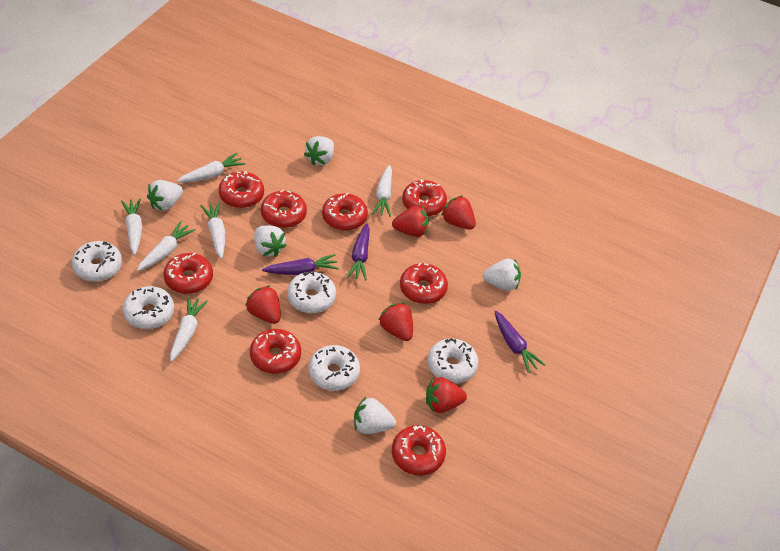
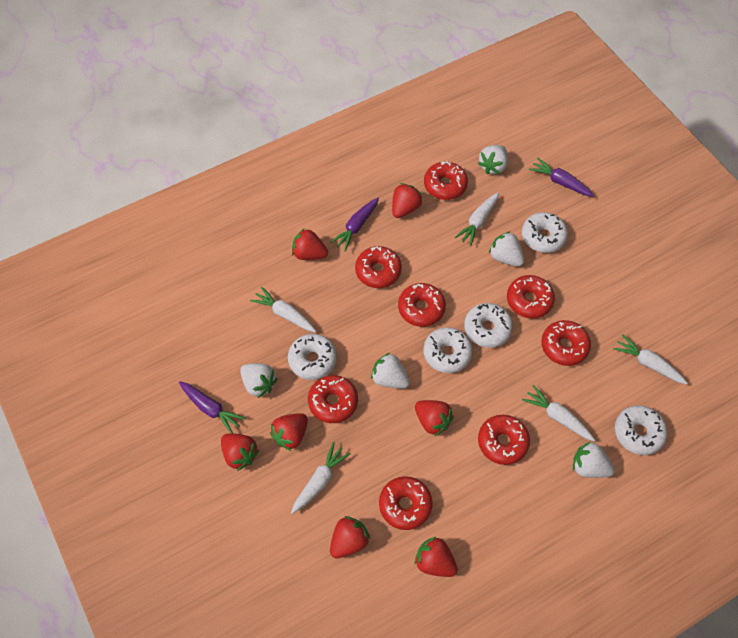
red strawberry: 5 -> 7
white carrot: 6 -> 5

